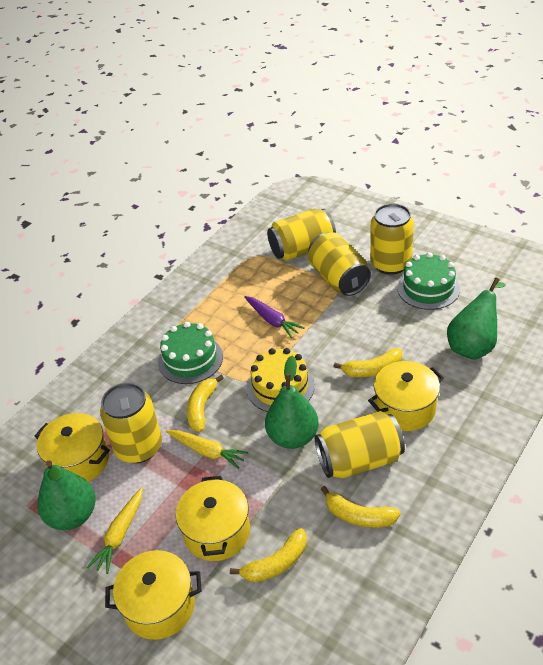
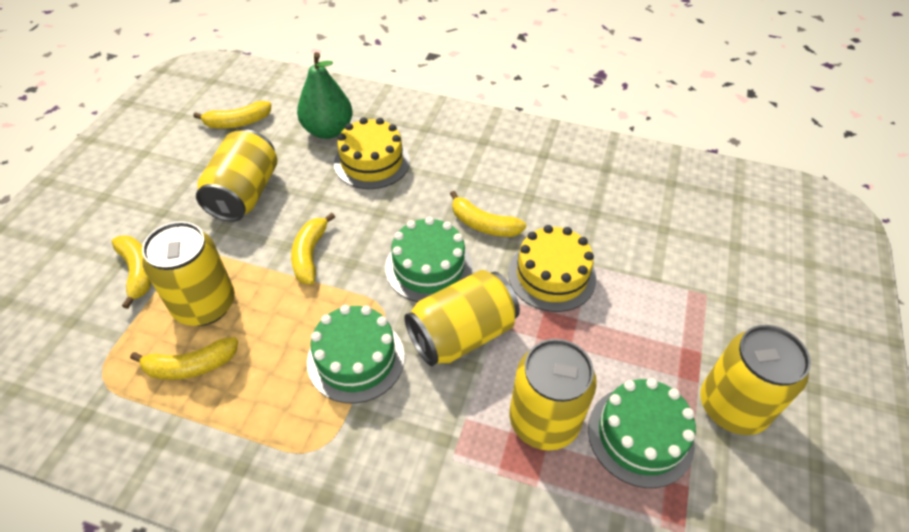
green cake: 2 -> 3
green pear: 3 -> 1
purple carrot: 1 -> 0
yellow banana: 4 -> 5
yellow cake: 1 -> 2
yellow carrot: 2 -> 0
yellow pot: 4 -> 0

